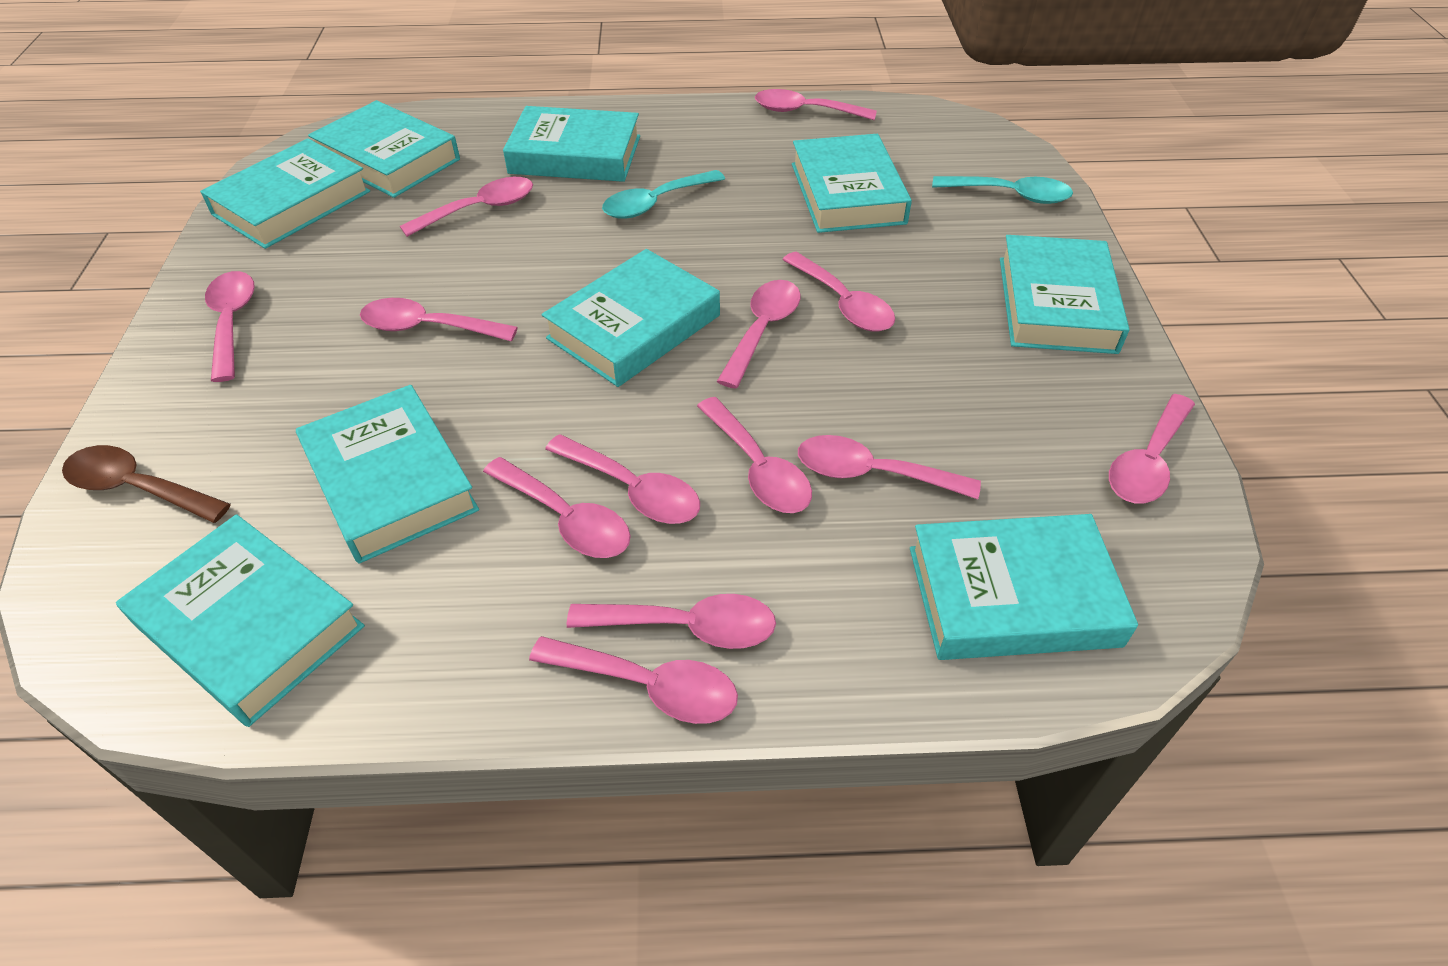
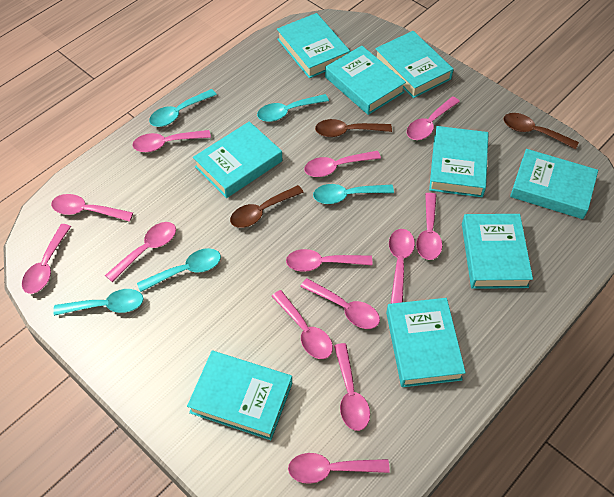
brown spoon: 1 -> 3
turquoise spoon: 2 -> 5

